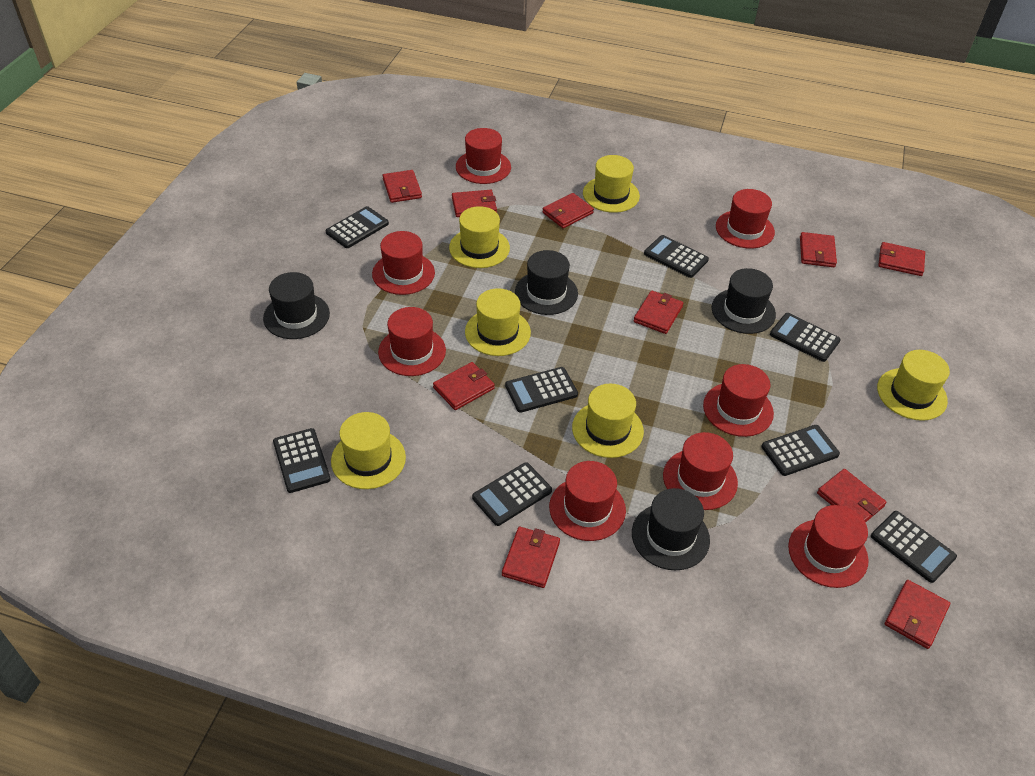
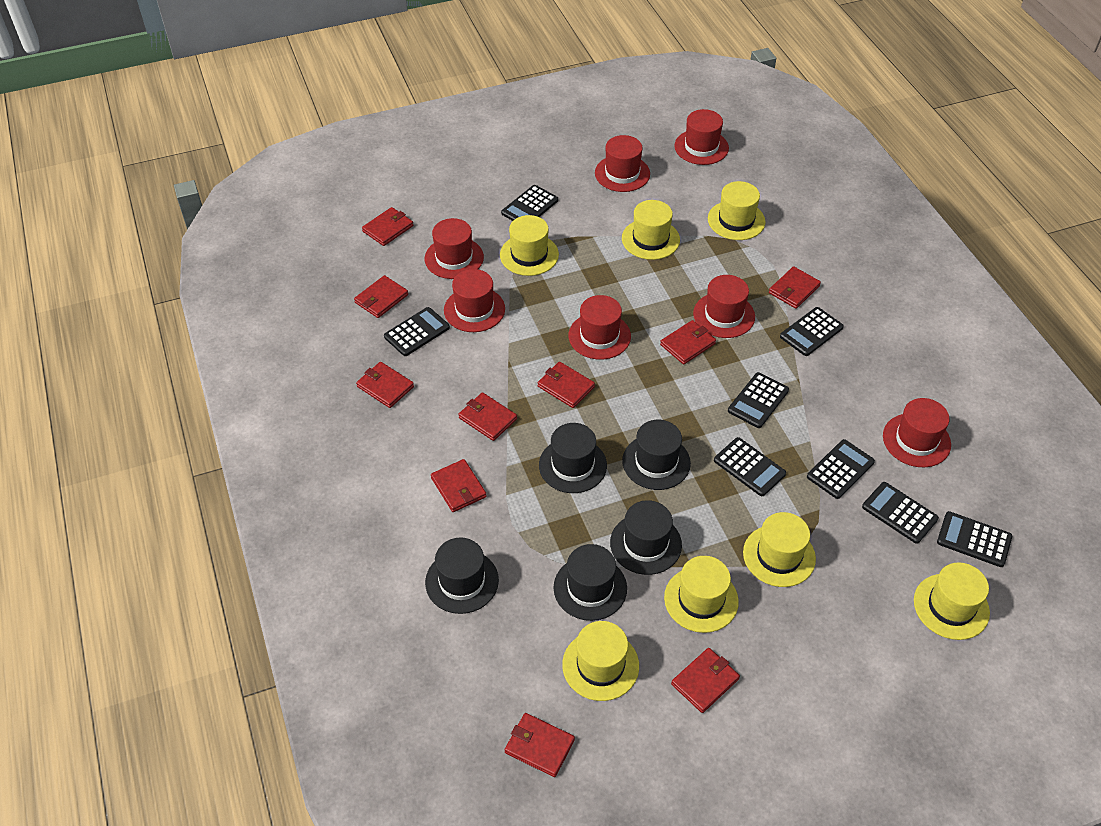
black hat: 4 -> 5
red hat: 8 -> 7
yellow hat: 6 -> 7

